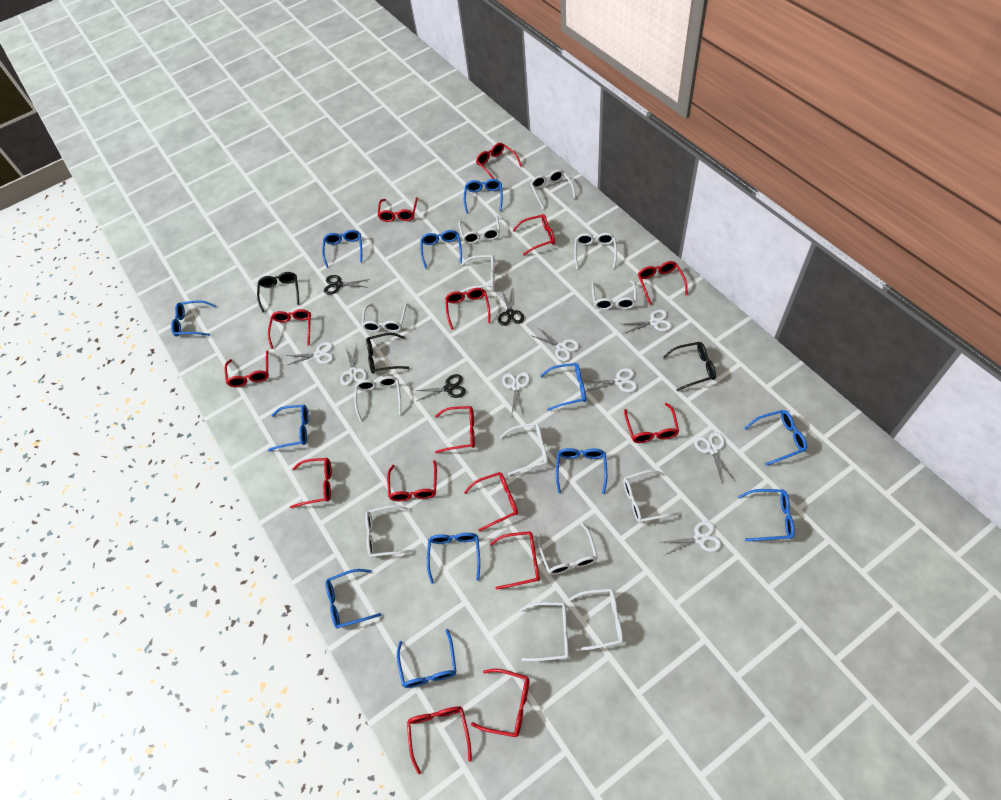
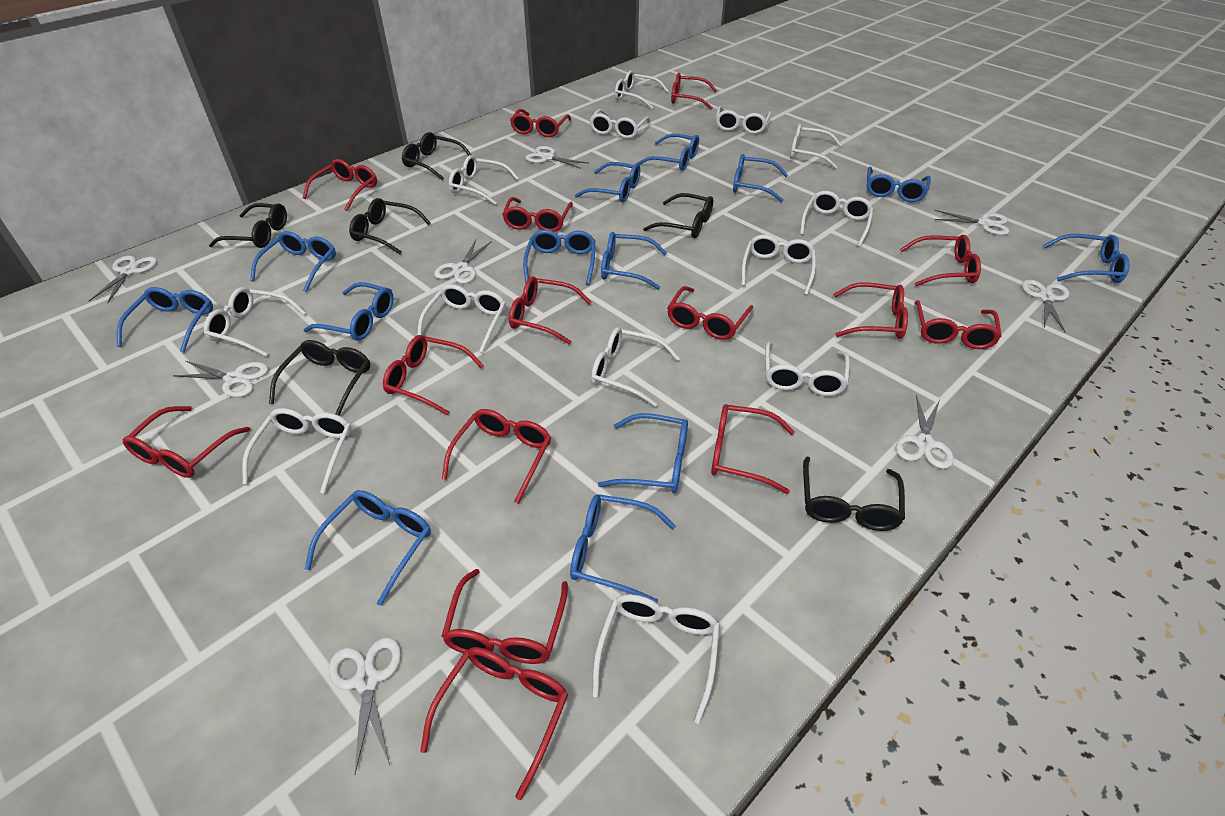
black glasses: 3 -> 6
black scissors: 3 -> 0
blue glasses: 12 -> 13

